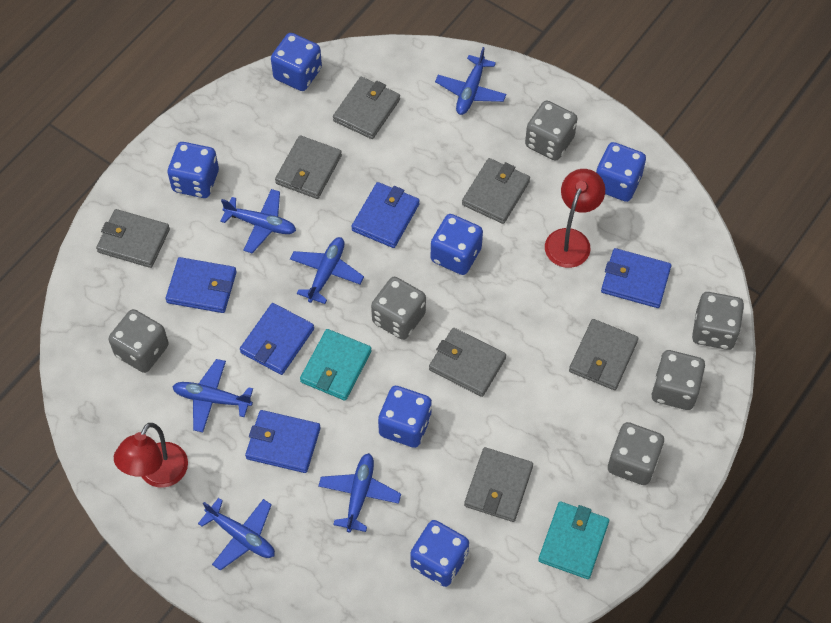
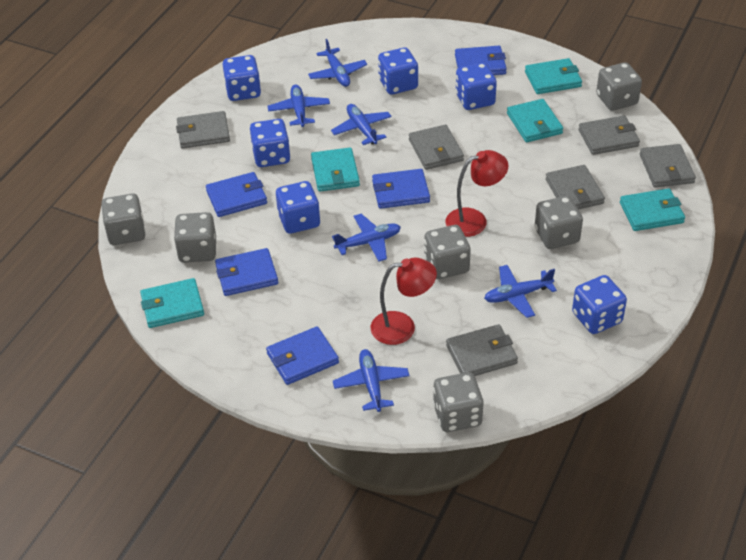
grey wallet: 7 -> 6
turquoise wallet: 2 -> 5

